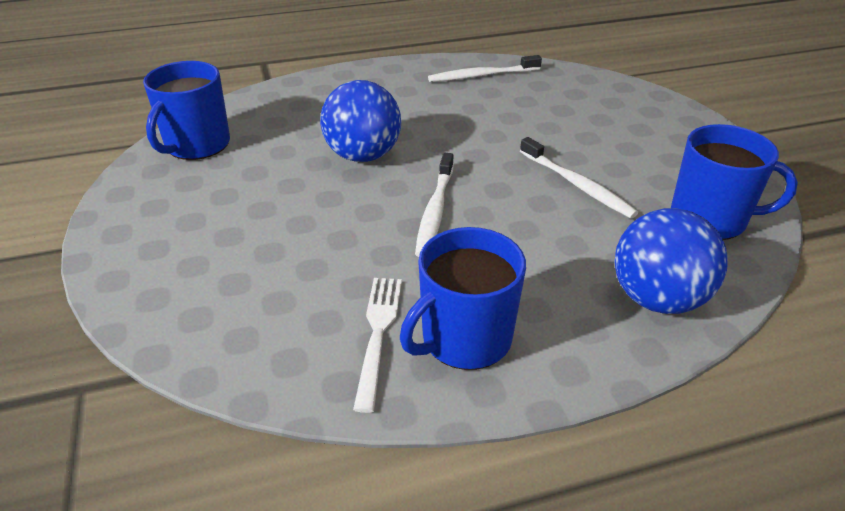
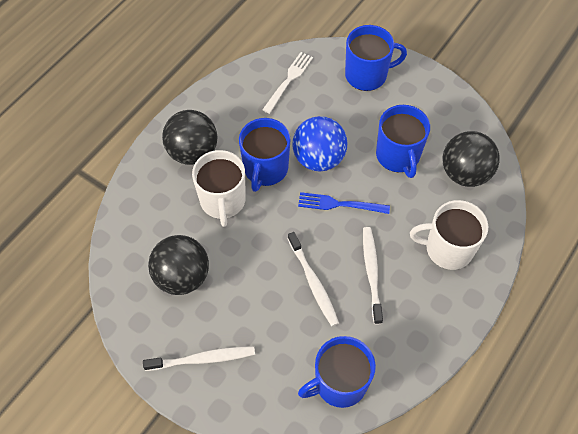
black ball: 0 -> 3
blue ball: 2 -> 1
blue fork: 0 -> 1
blue mug: 3 -> 4
white mug: 0 -> 2

